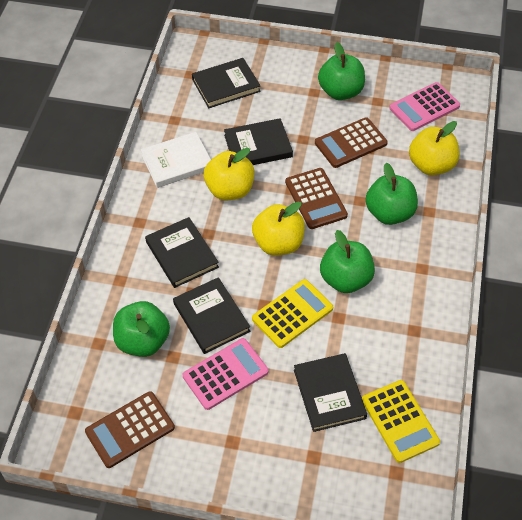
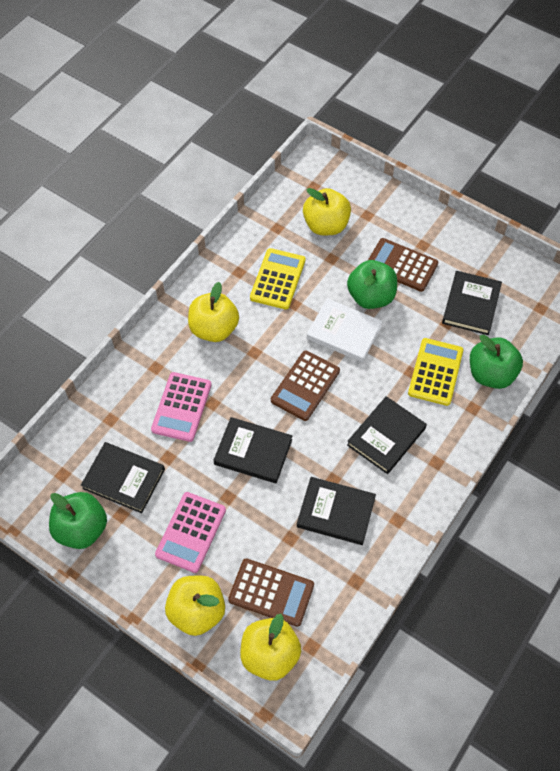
green apple: 4 -> 3
yellow apple: 3 -> 4

